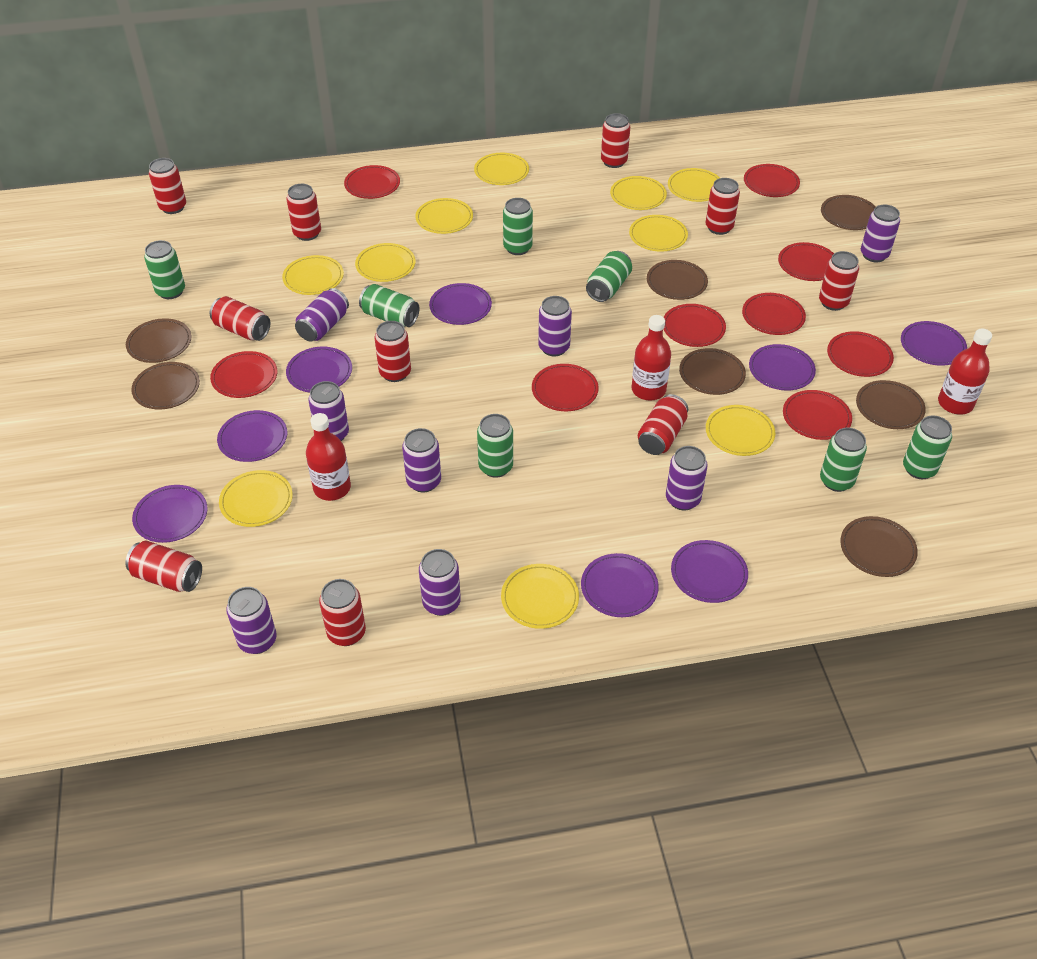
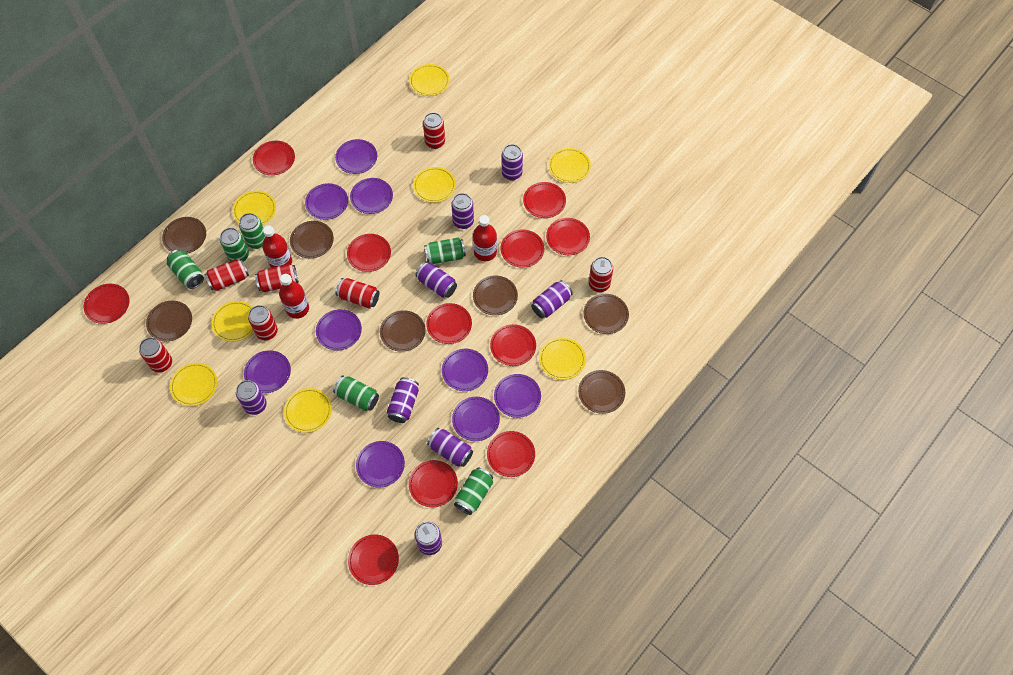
green can: 7 -> 6
purple plate: 8 -> 9
red can: 10 -> 7
red plate: 9 -> 11
yellow plate: 10 -> 8

